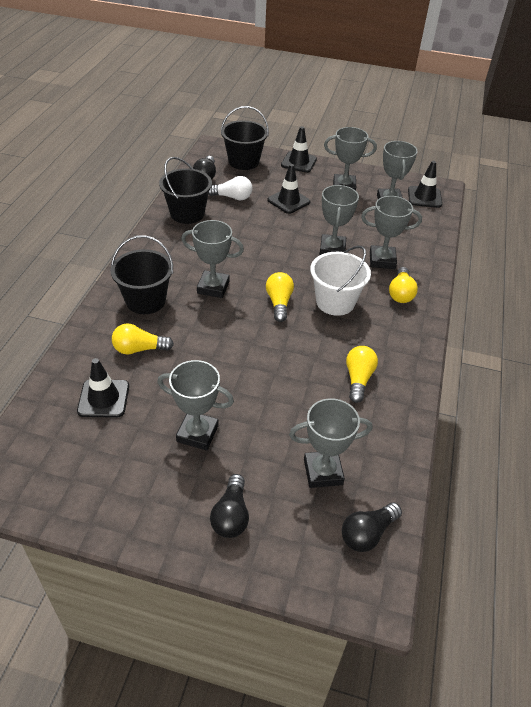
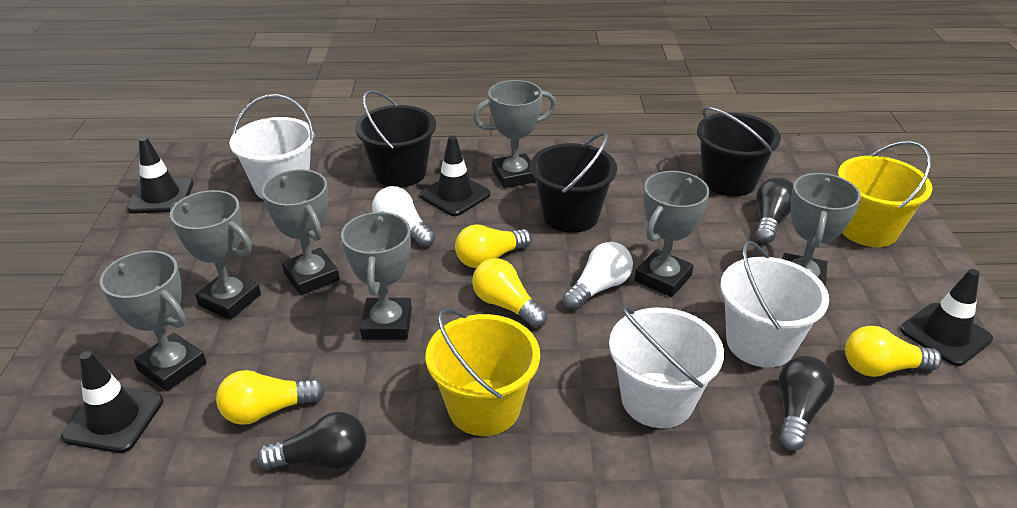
white bucket: 1 -> 3
white light bulb: 1 -> 2
yellow bucket: 0 -> 2

